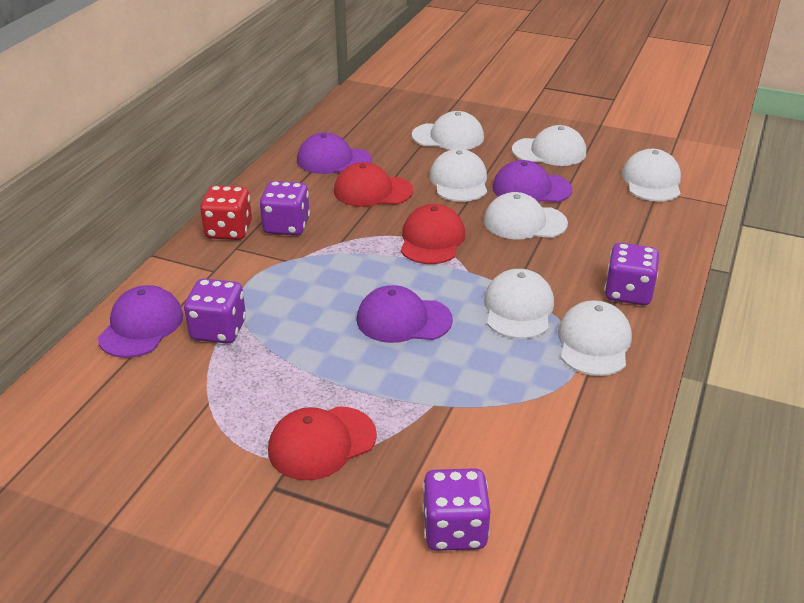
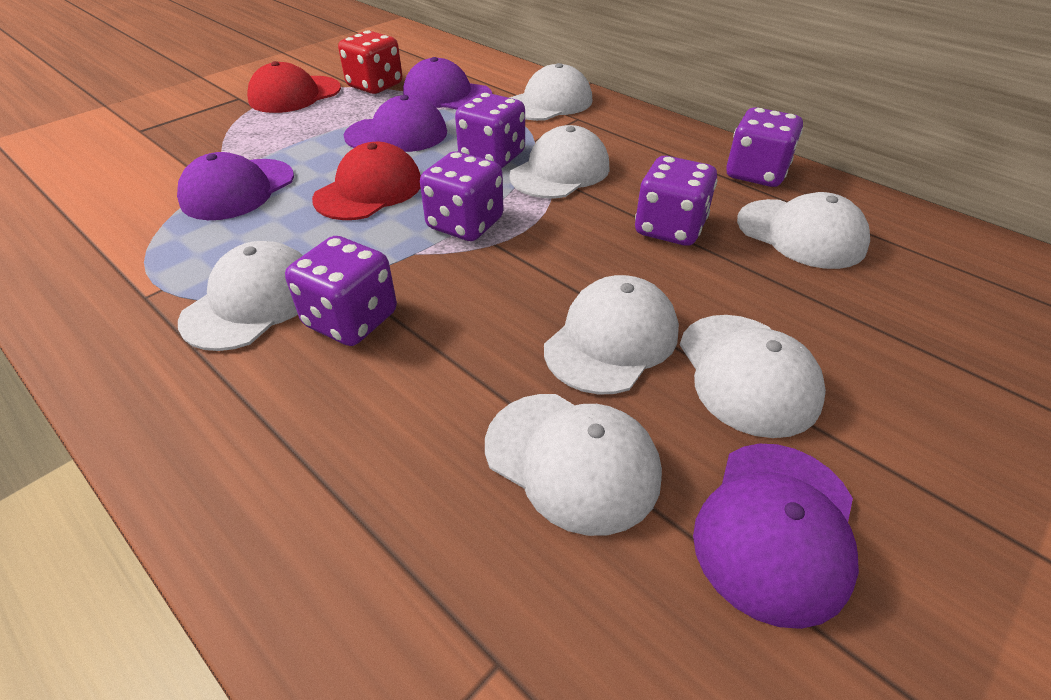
purple dice: 4 -> 5
red cap: 3 -> 2

